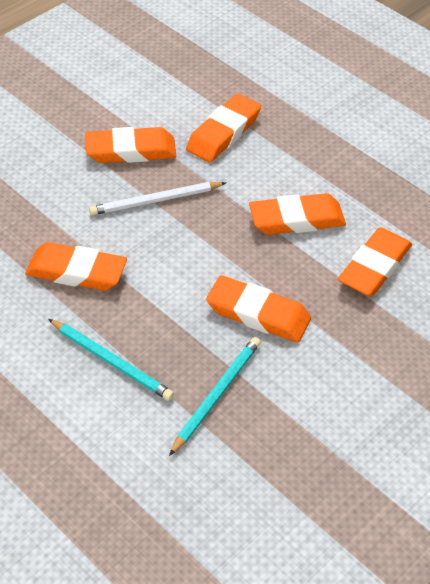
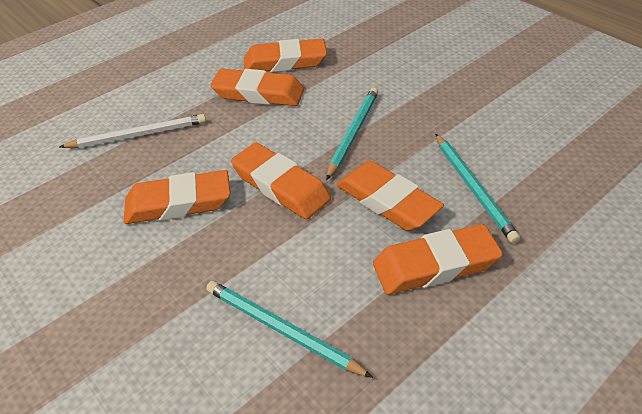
turquoise pencil: 2 -> 3

